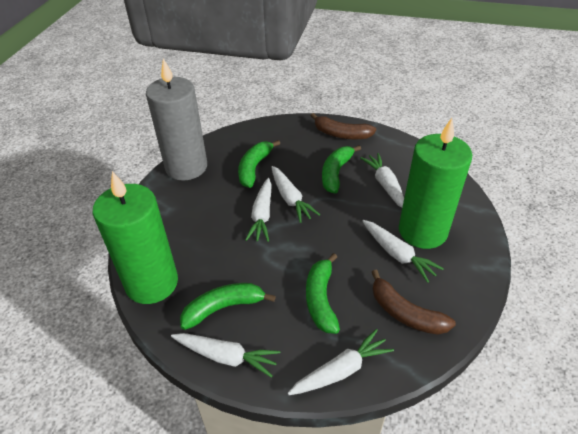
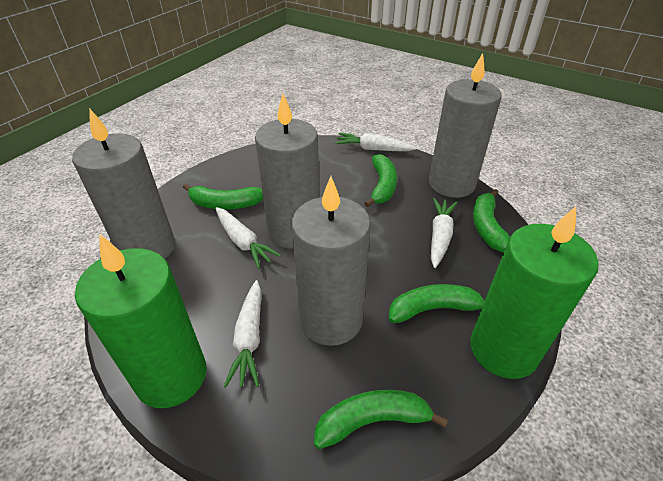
brown banana: 2 -> 0
green banana: 4 -> 5
grey candle: 1 -> 4
white carrot: 6 -> 4

